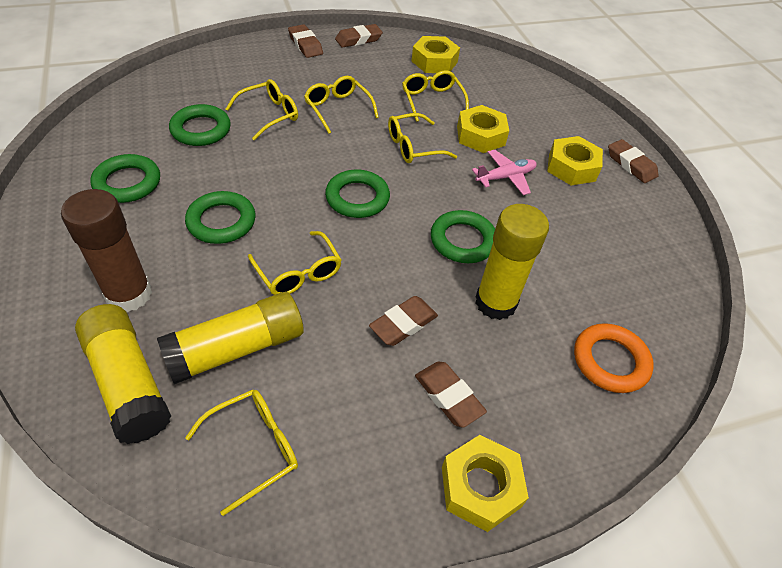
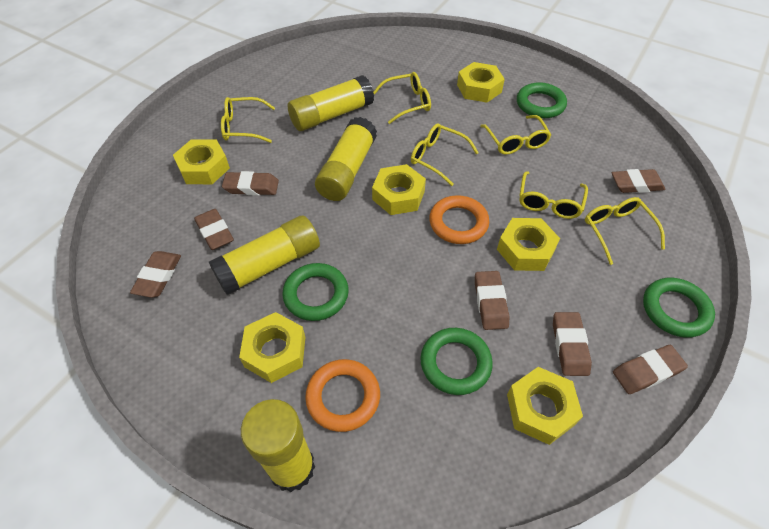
brown eraser: 5 -> 7
brown glue stick: 1 -> 0
green ring: 5 -> 4
orange ring: 1 -> 2
pink plane: 1 -> 0
yellow glue stick: 3 -> 4
yellow nut: 4 -> 6

